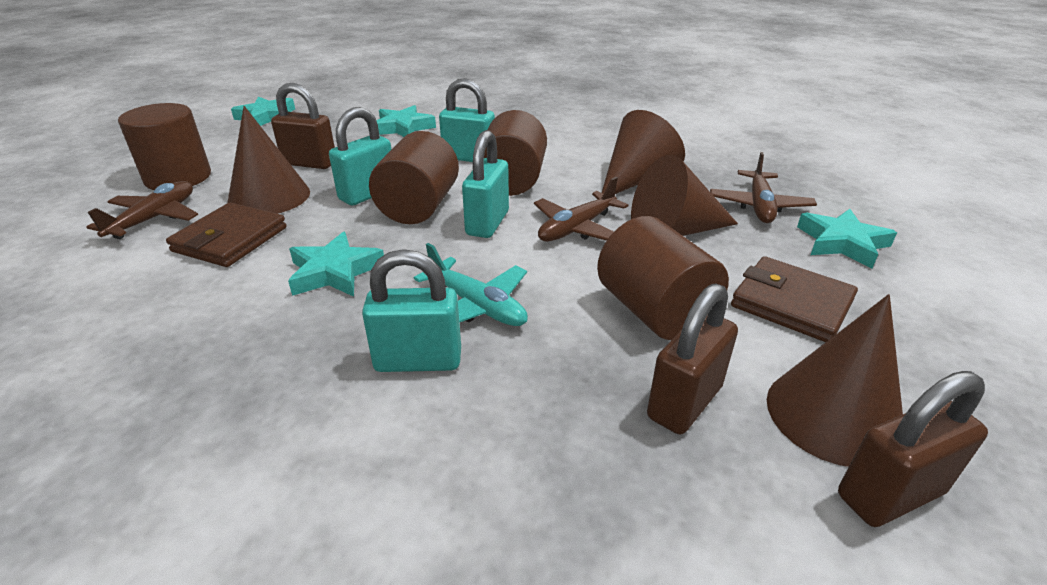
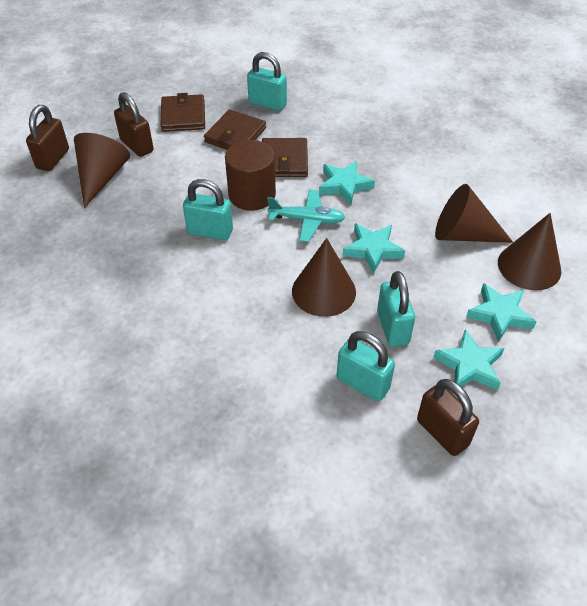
brown cylinder: 4 -> 1
brown plane: 3 -> 0
brown wallet: 2 -> 3

